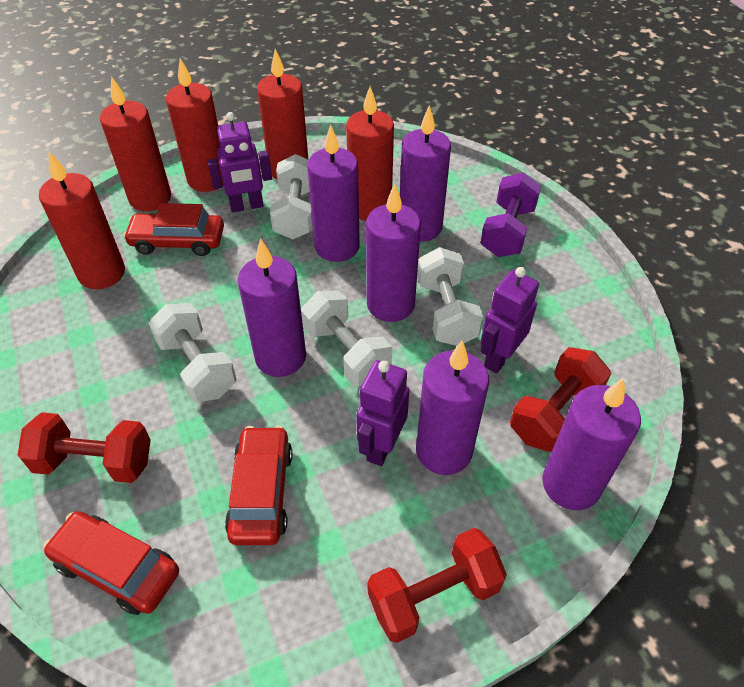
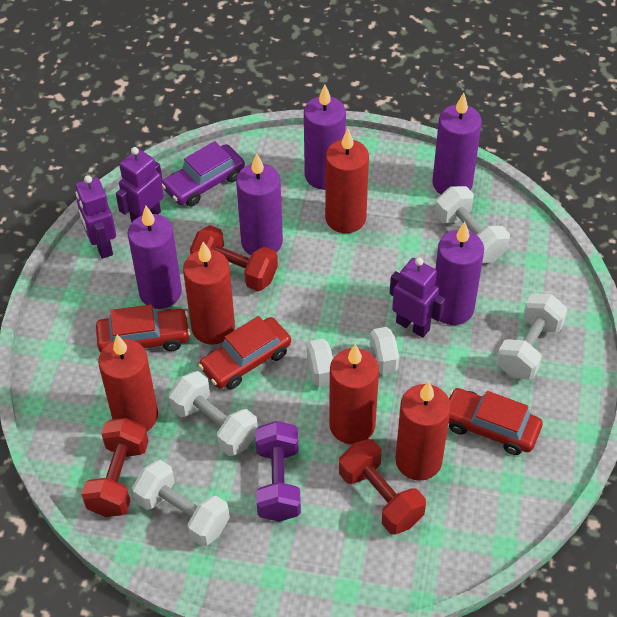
purple candle: 6 -> 5
purple car: 0 -> 1
white dumbbell: 4 -> 5

